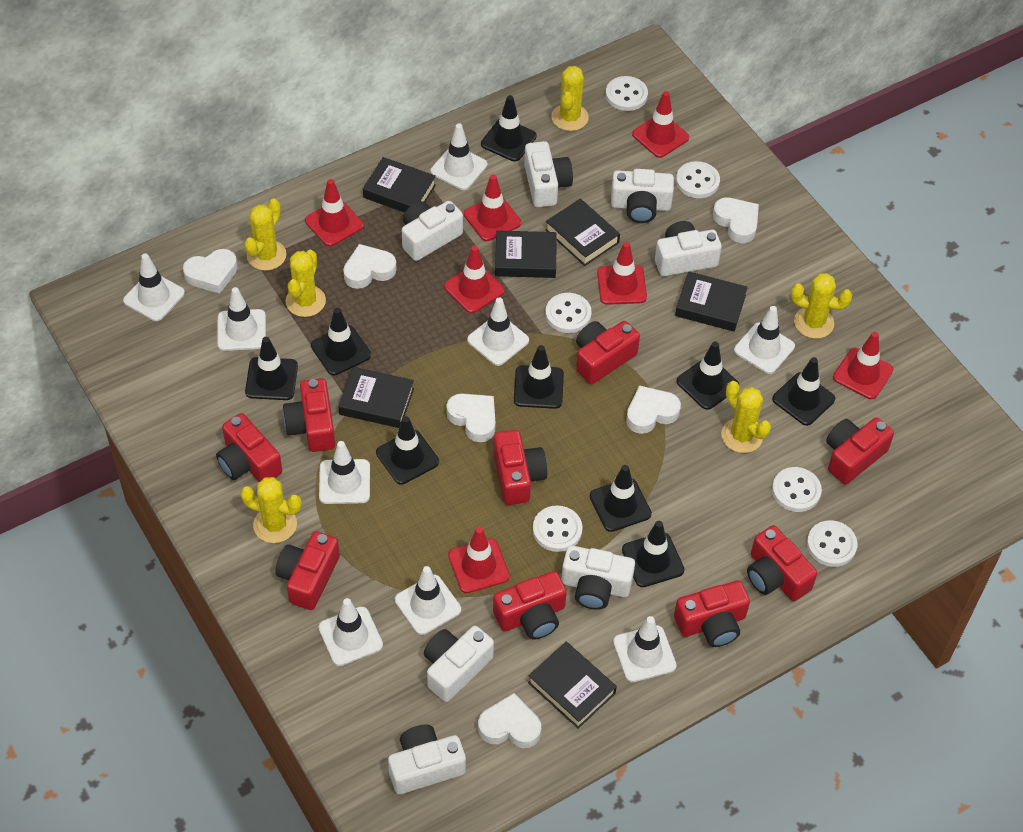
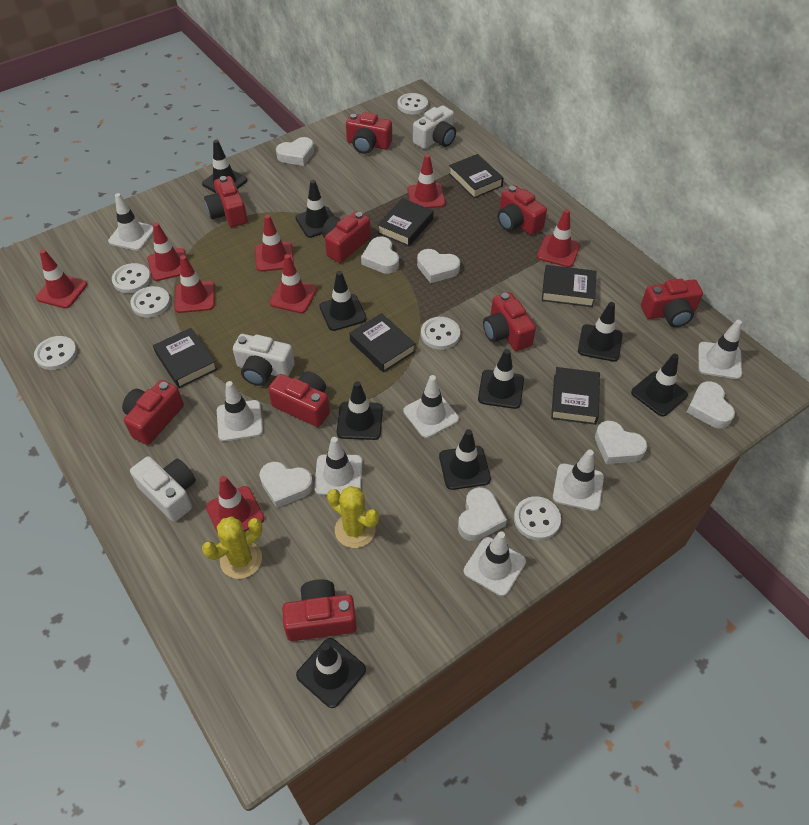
red traffic cone: 7 -> 8
white camera: 7 -> 3
white heart: 6 -> 7
white traffic cone: 9 -> 7
yellow cactus: 6 -> 2

